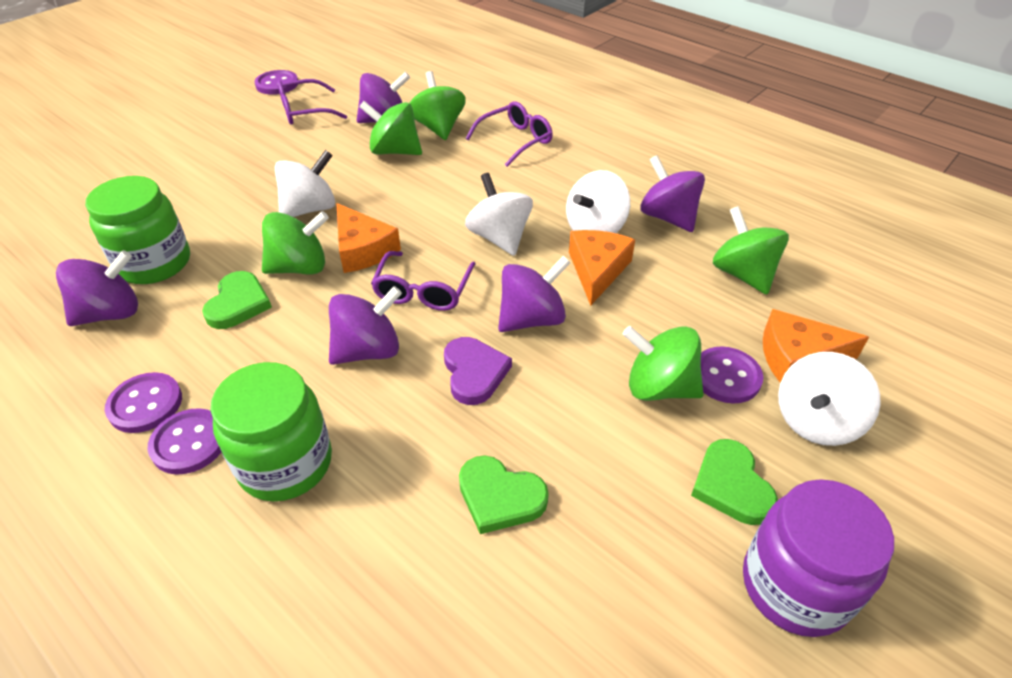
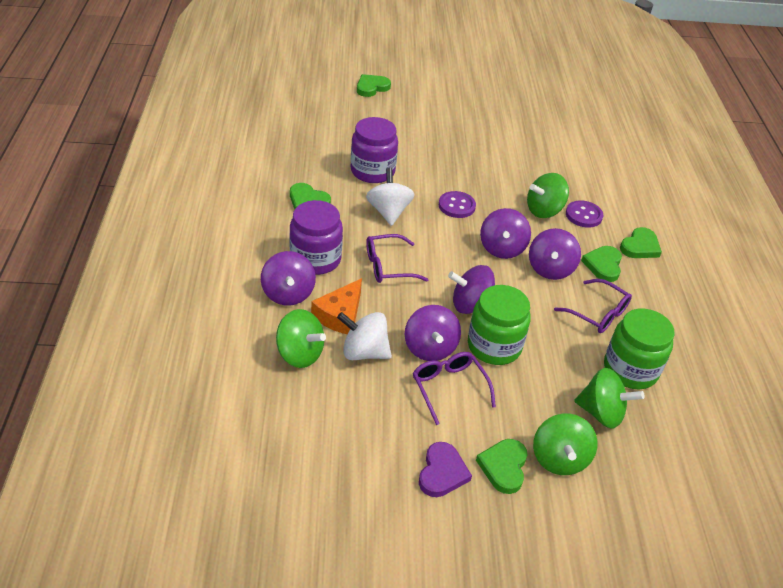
green heart: 3 -> 5
green spinning top: 5 -> 4
orange cheese: 3 -> 1
purple button: 4 -> 2
purple jar: 1 -> 2
white spinning top: 4 -> 2

